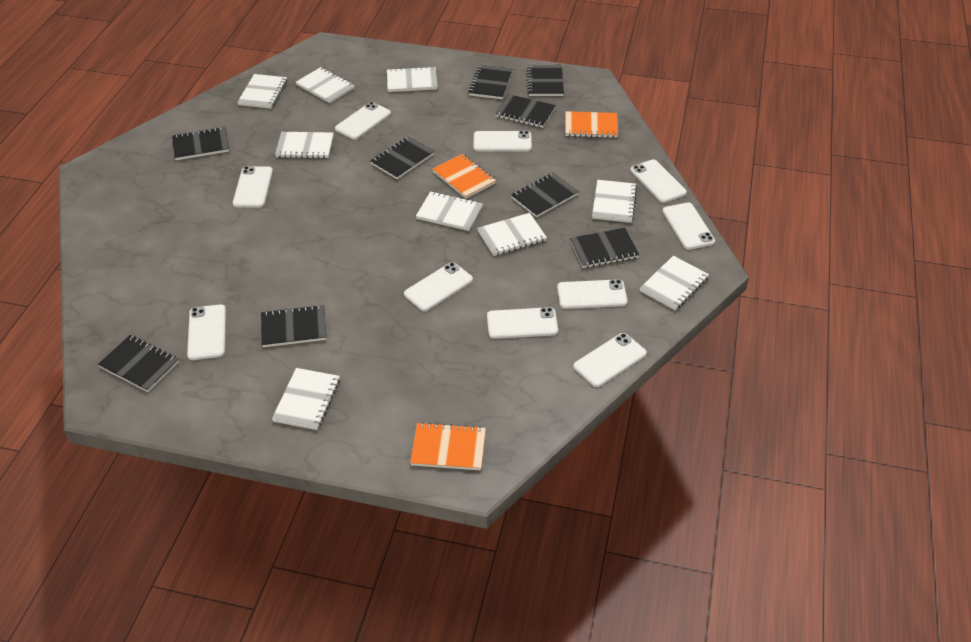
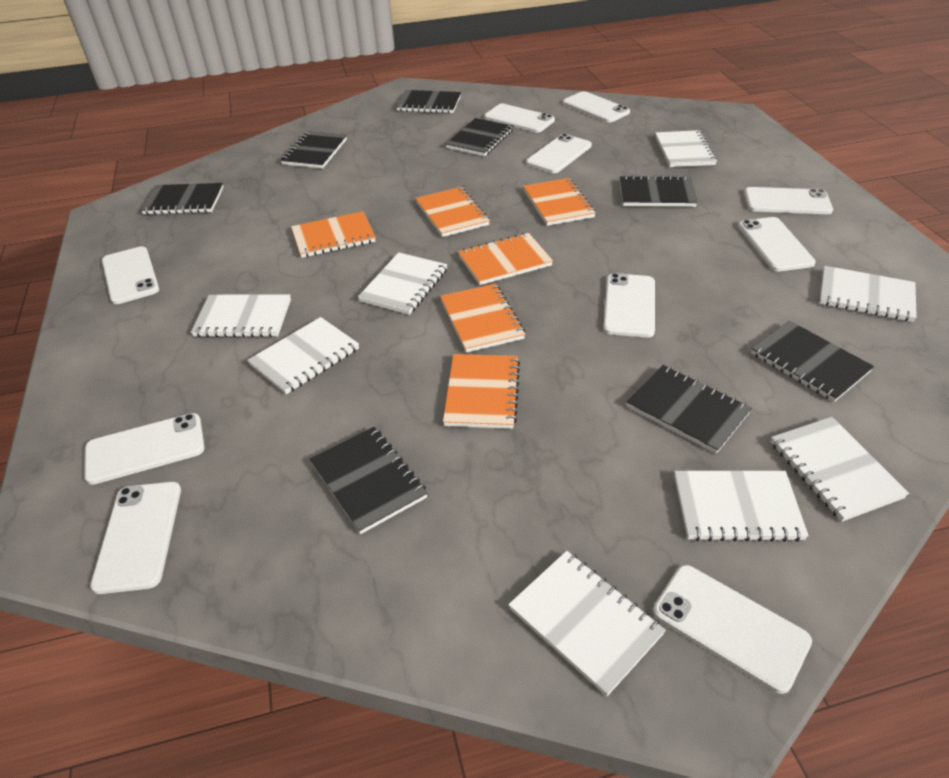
black notebook: 9 -> 8
orange notebook: 3 -> 6
white notebook: 9 -> 8

